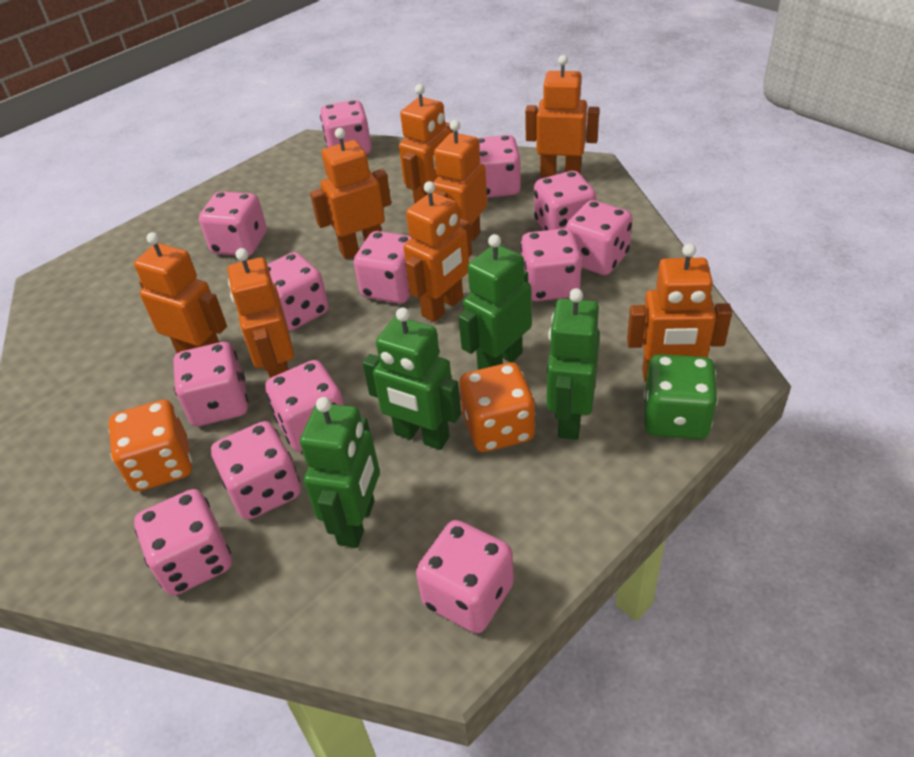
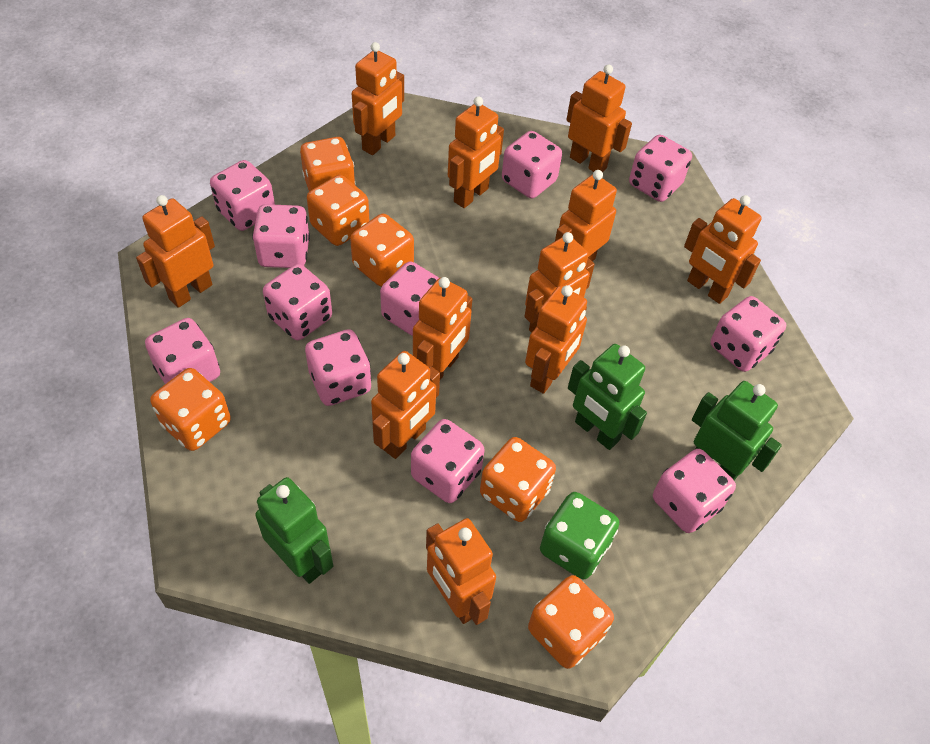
green robot: 4 -> 3
orange dice: 2 -> 6
orange robot: 8 -> 11
pink dice: 13 -> 11

